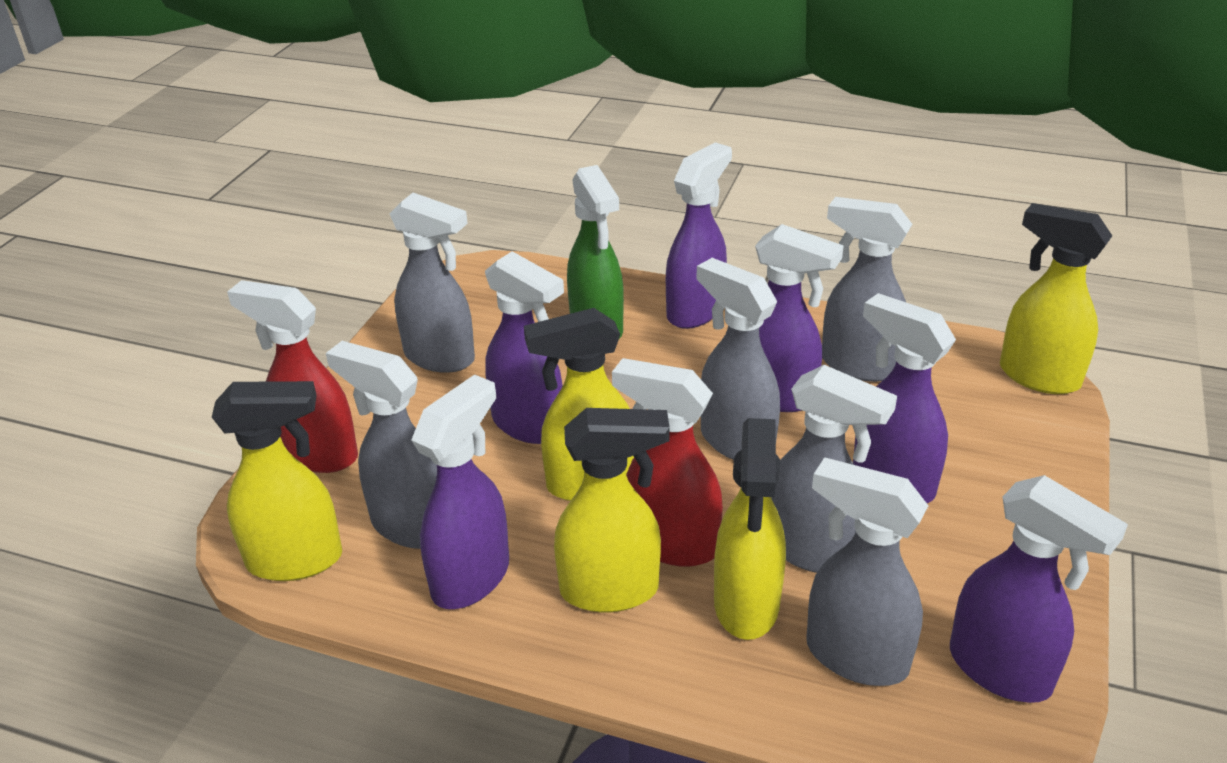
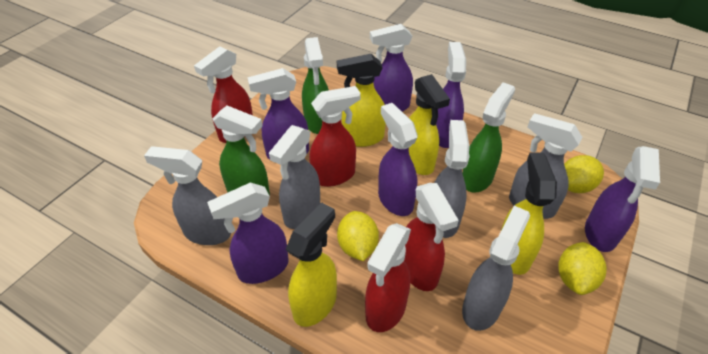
green spray bottle: 1 -> 3
grey spray bottle: 6 -> 5
red spray bottle: 2 -> 4
yellow lemon: 0 -> 3
yellow spray bottle: 5 -> 4

